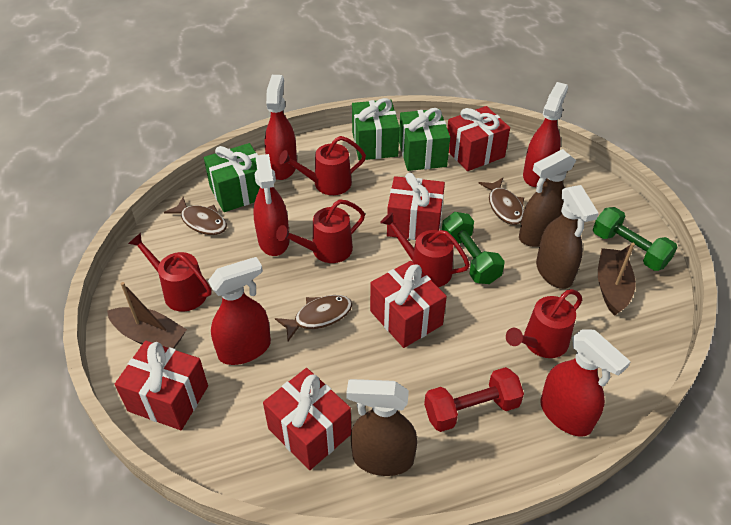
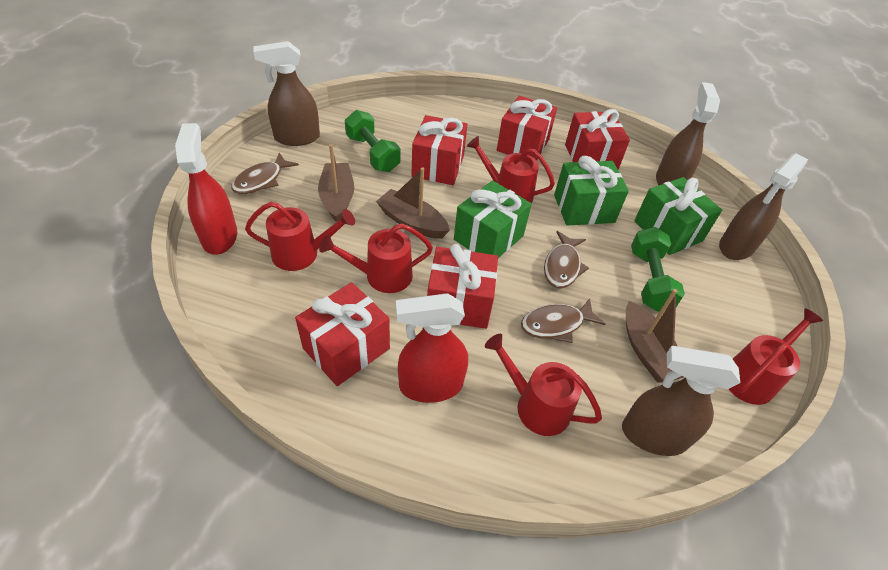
brown boat: 2 -> 3
brown spray bottle: 3 -> 4
red dumbbell: 1 -> 0
red spray bottle: 5 -> 2

